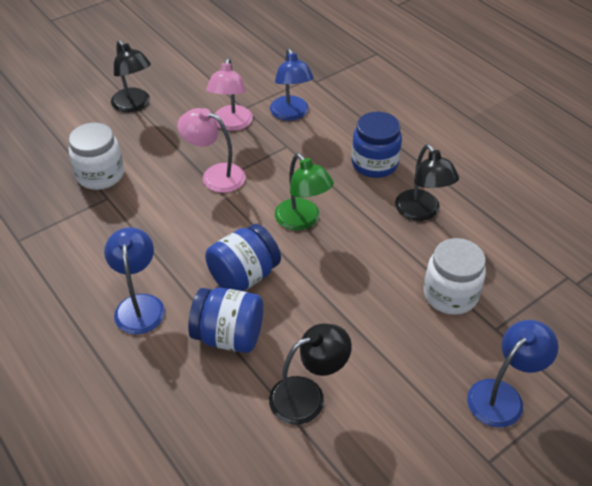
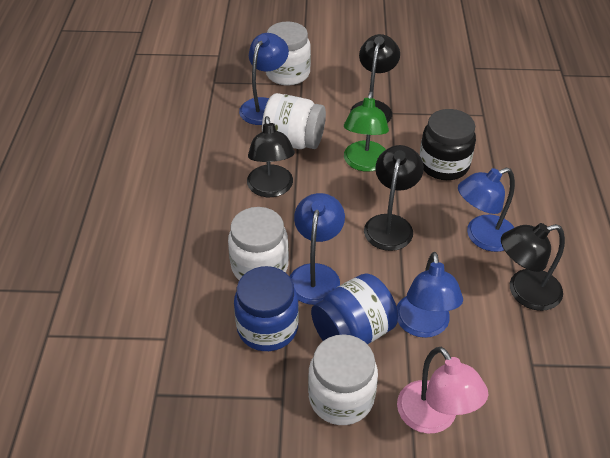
black jar: 0 -> 1
black lamp: 3 -> 4
blue jar: 3 -> 2
blue lamp: 3 -> 4
pink lamp: 2 -> 1
white jar: 2 -> 4

